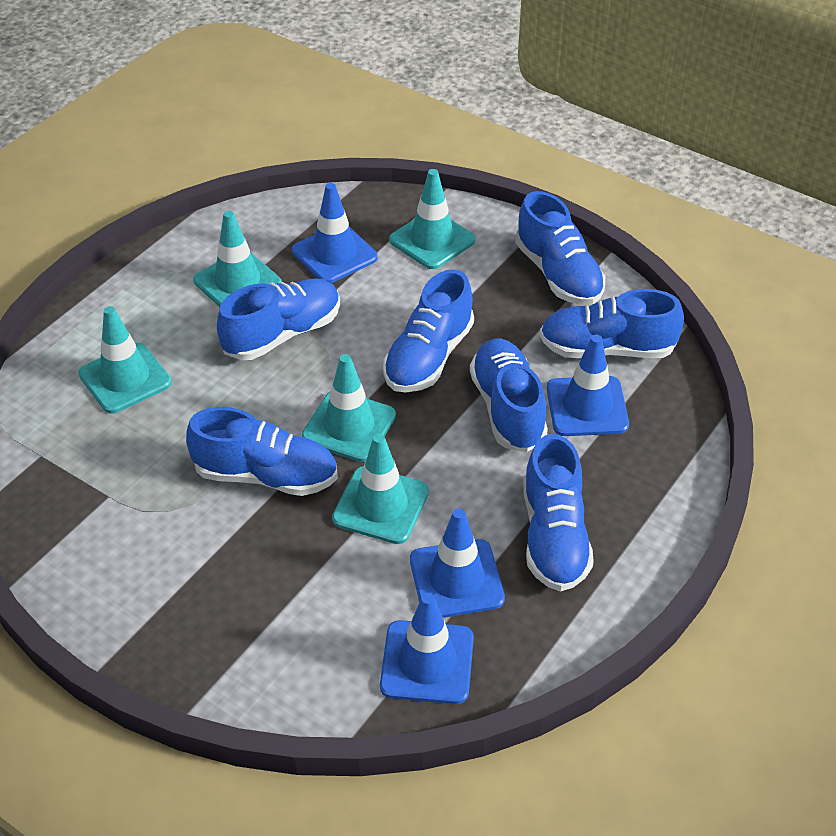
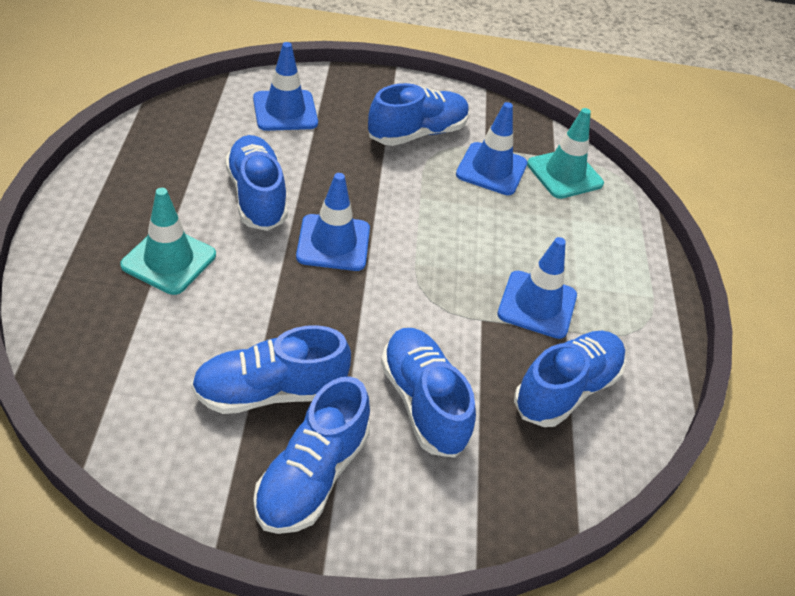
blue shoe: 7 -> 6
turquoise traffic cone: 5 -> 2

